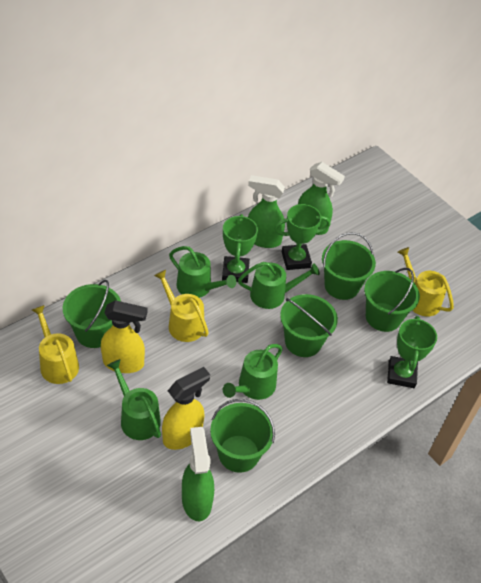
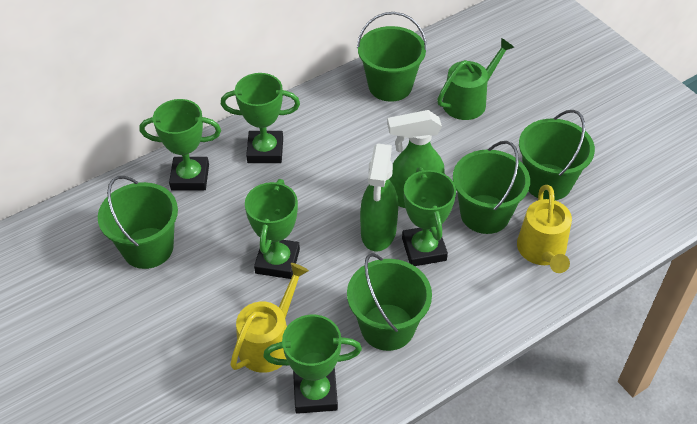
green spray bottle: 3 -> 2
green trophy: 3 -> 5
green watering can: 4 -> 1
yellow spray bottle: 2 -> 0
yellow watering can: 3 -> 2

